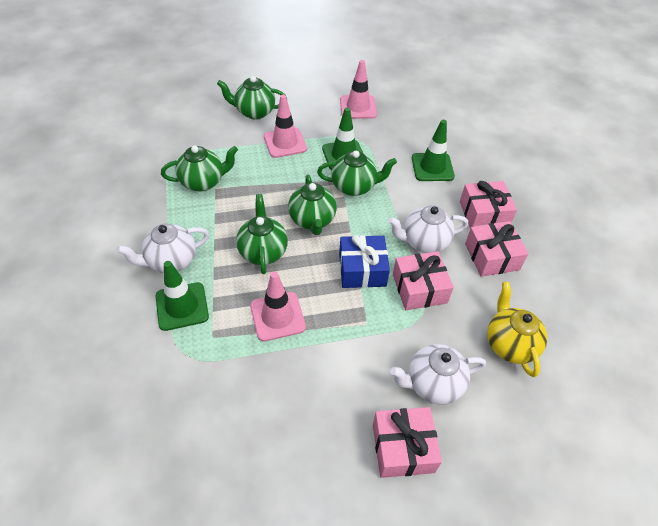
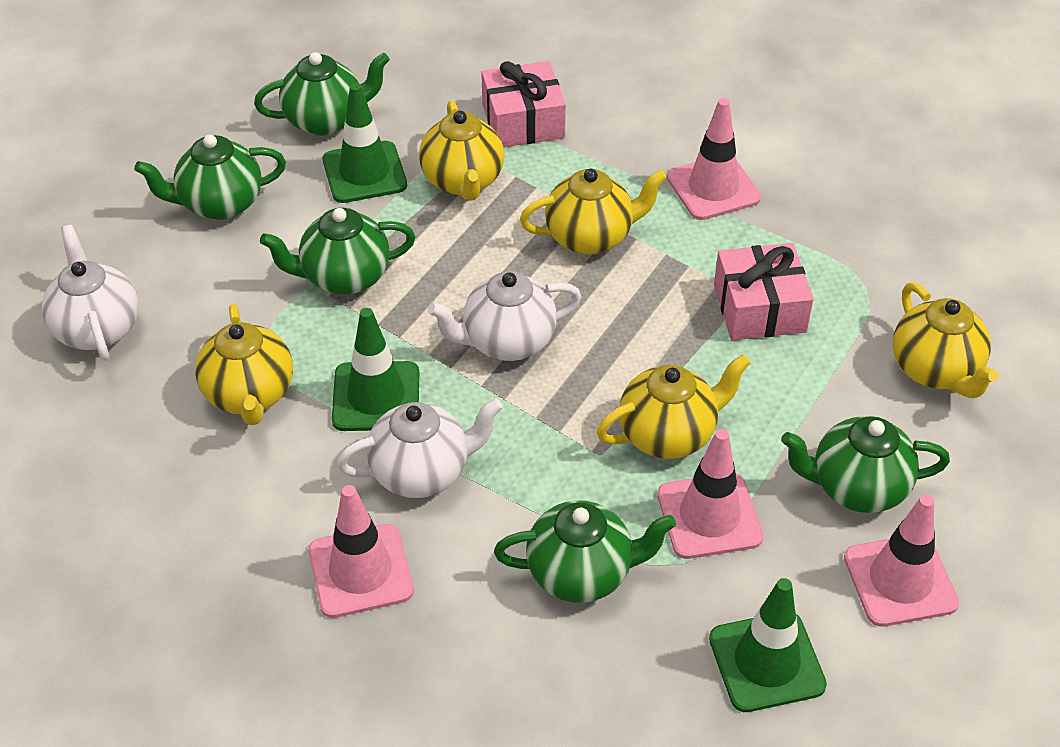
blue gift: 1 -> 0
pink gift: 4 -> 2
pink traffic cone: 3 -> 4
yellow teapot: 1 -> 5

